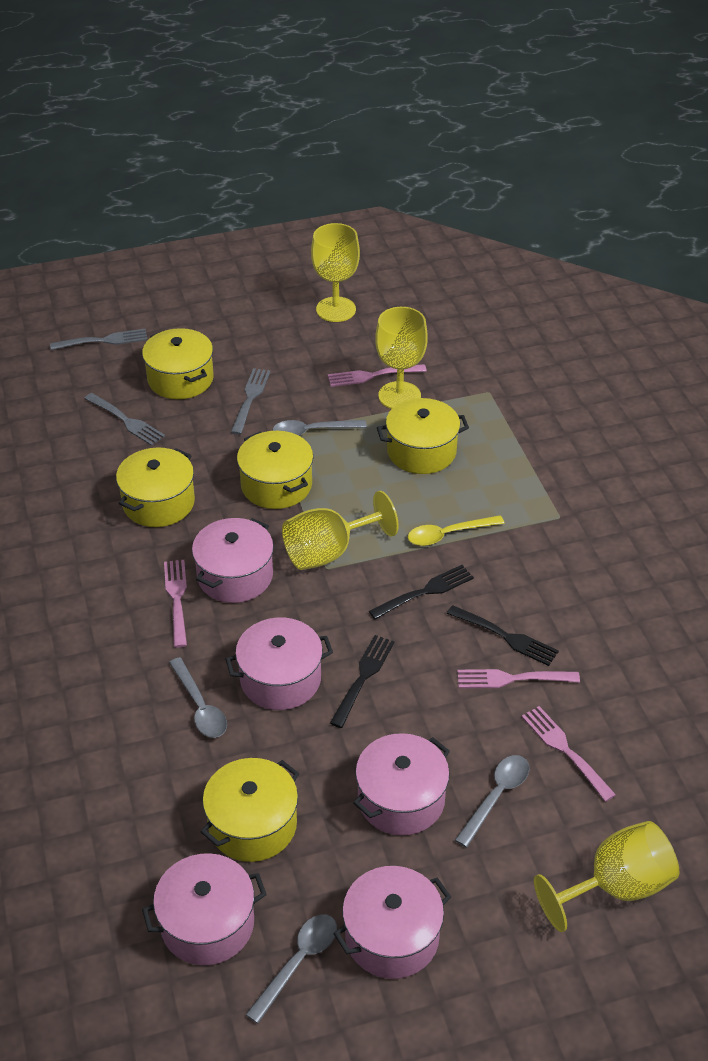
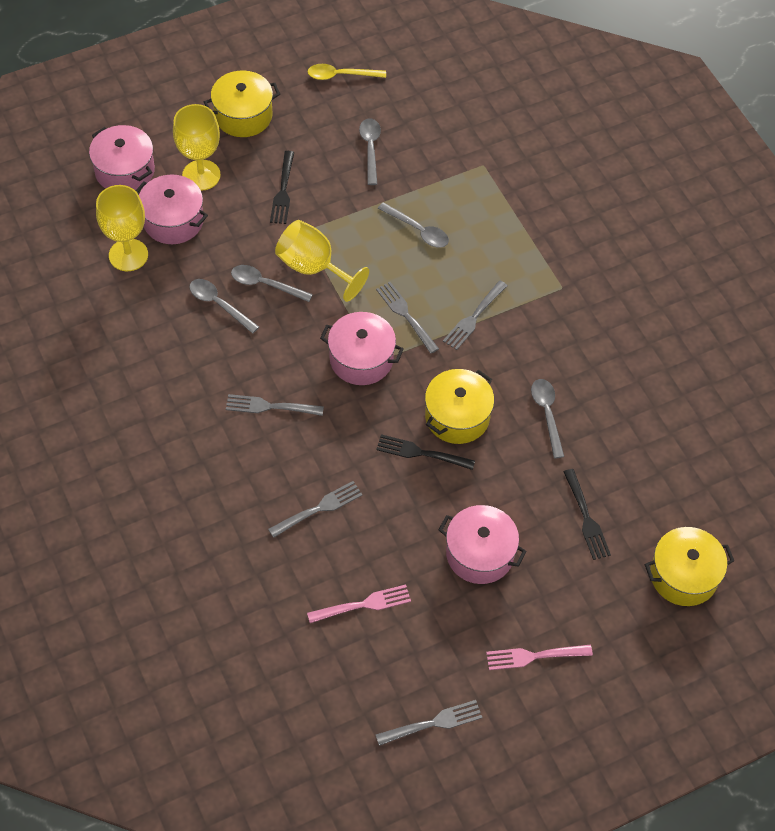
grey fork: 3 -> 5
grey spoon: 4 -> 5
pink fork: 4 -> 2
pink pot: 5 -> 4
yellow goblet: 4 -> 3
yellow pot: 5 -> 3

